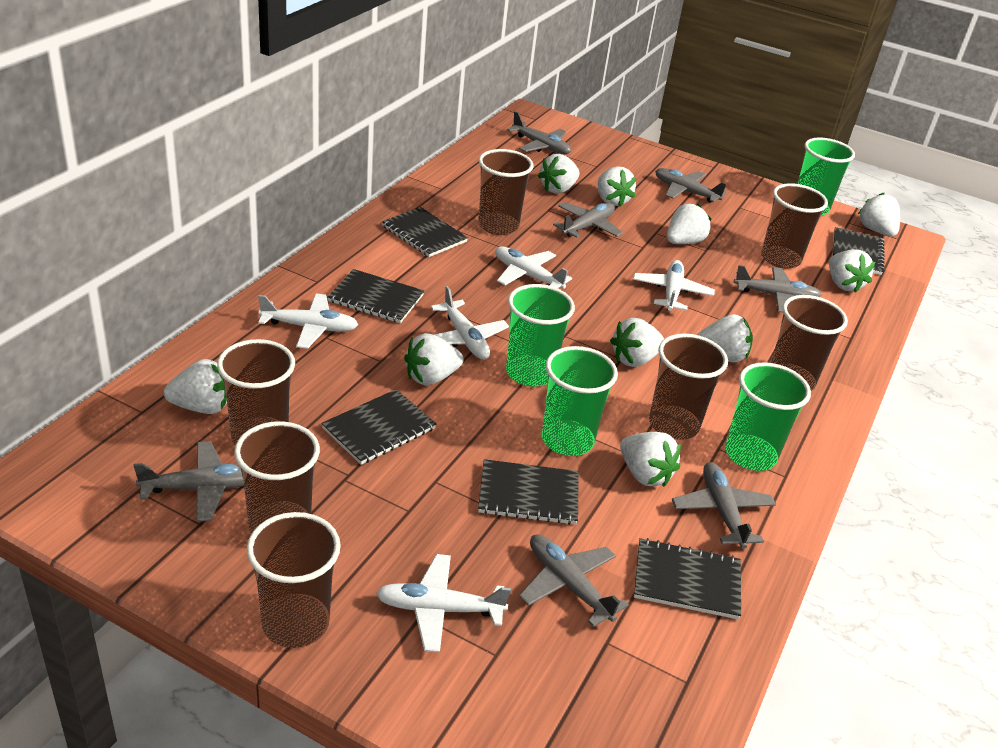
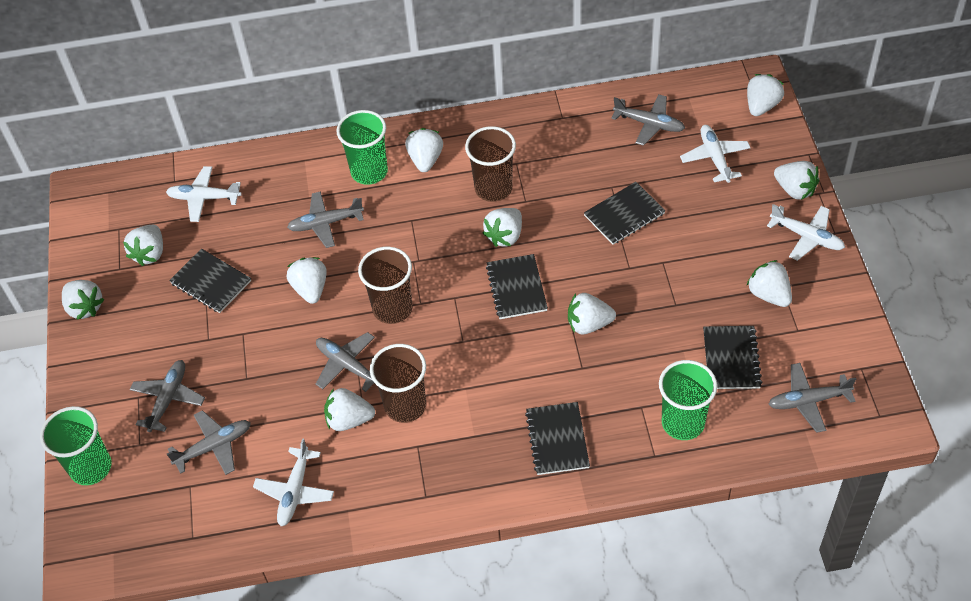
black notebook: 6 -> 5
brown cup: 7 -> 3
green cup: 4 -> 3
grey plane: 7 -> 6
white plane: 5 -> 4

